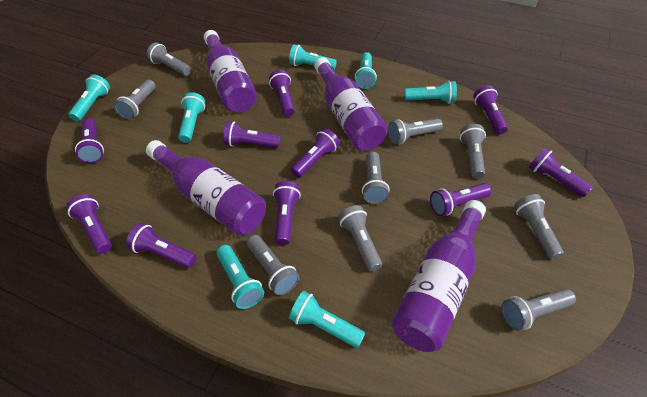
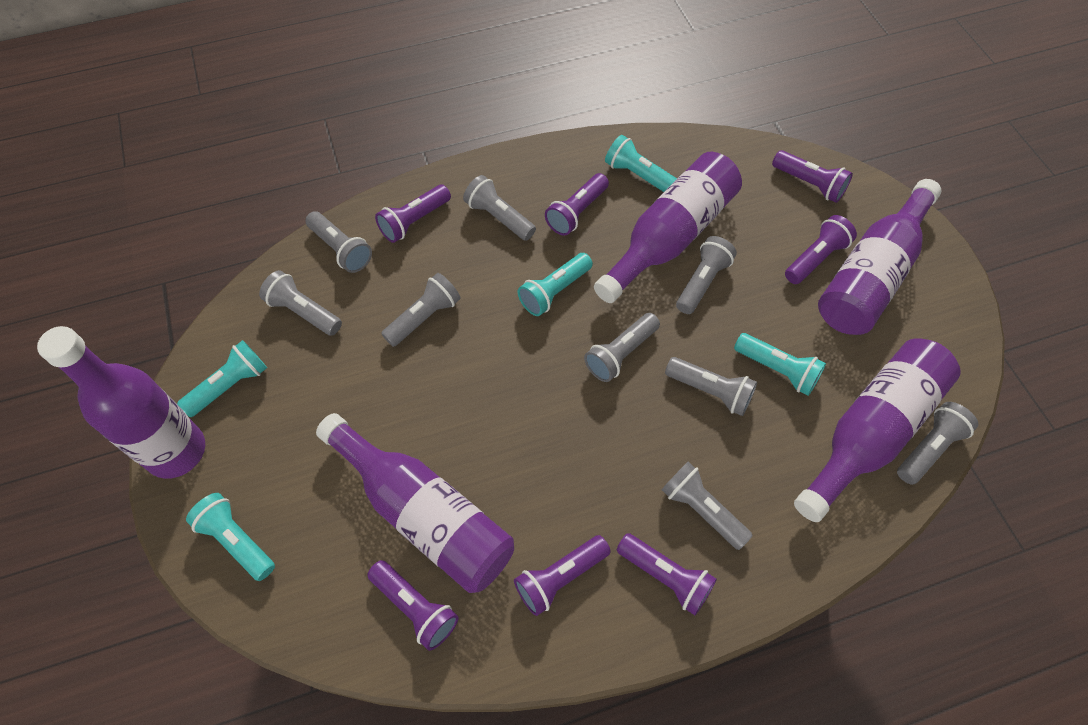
purple bottle: 4 -> 5
purple flashlight: 10 -> 7
turquoise flashlight: 7 -> 5

